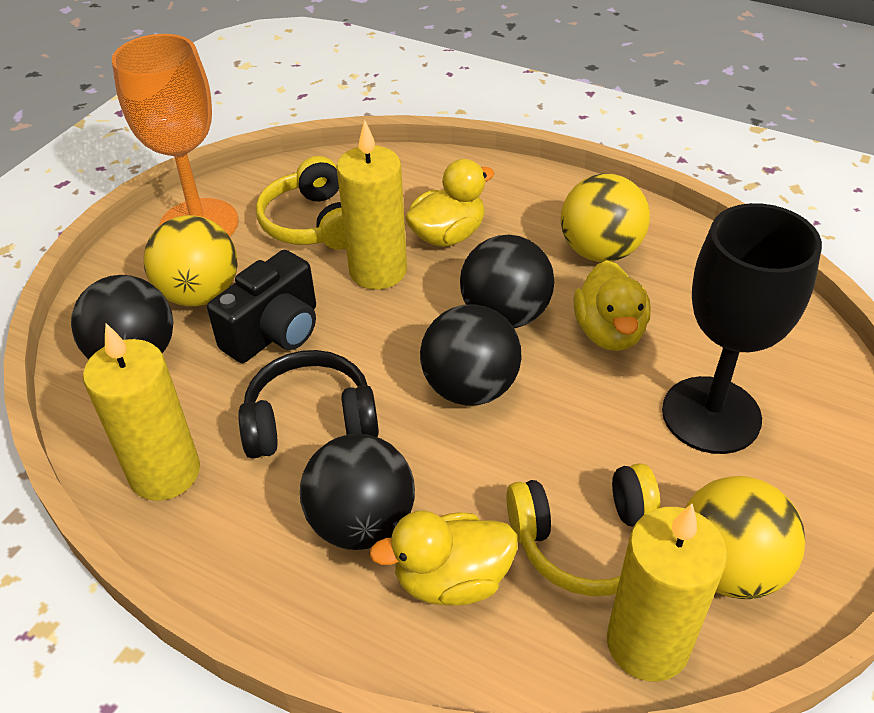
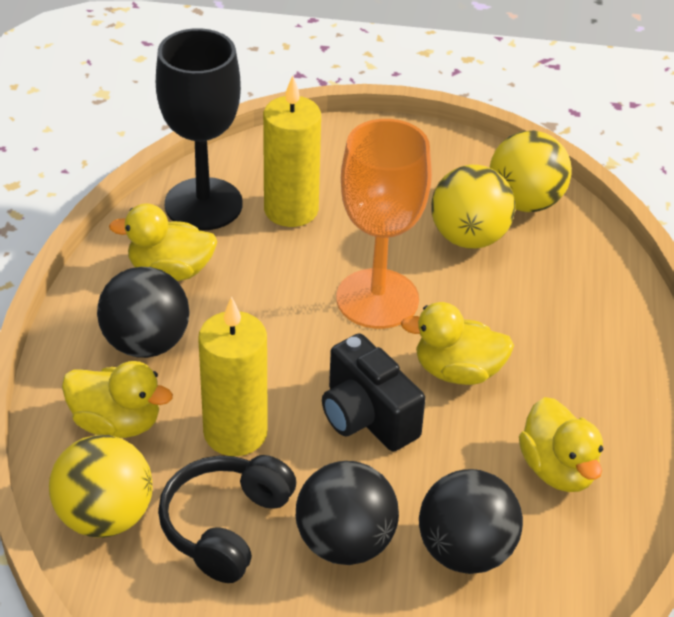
black ball: 4 -> 3
yellow candle: 3 -> 2
yellow duck: 3 -> 4
yellow headphones: 2 -> 0

